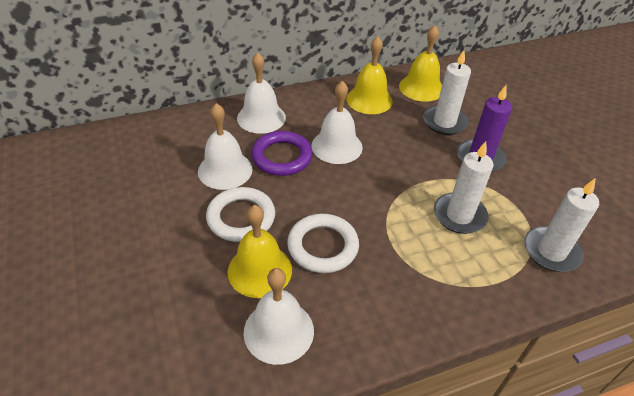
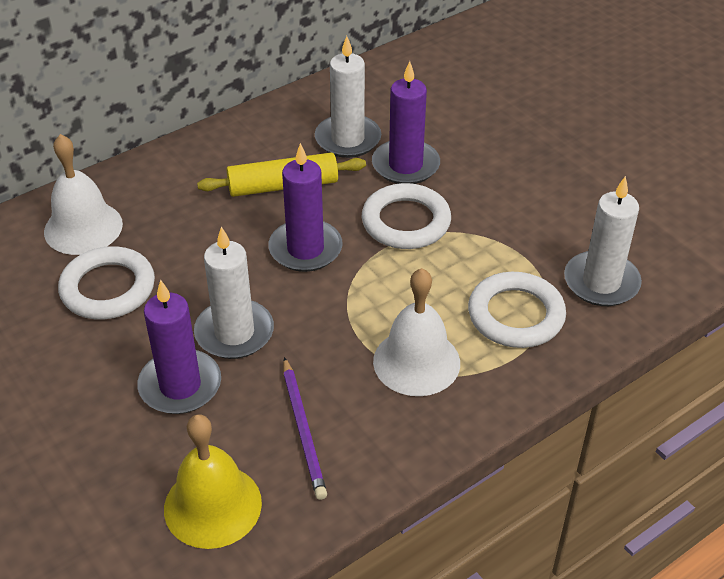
purple candle: 1 -> 3
purple pencil: 0 -> 1
purple ring: 1 -> 0
white bell: 4 -> 2
white ring: 2 -> 3
yellow bell: 3 -> 1
yellow rolling pin: 0 -> 1

